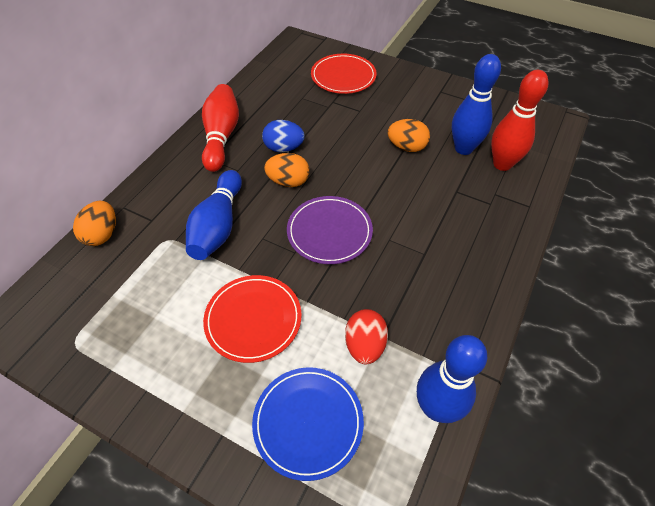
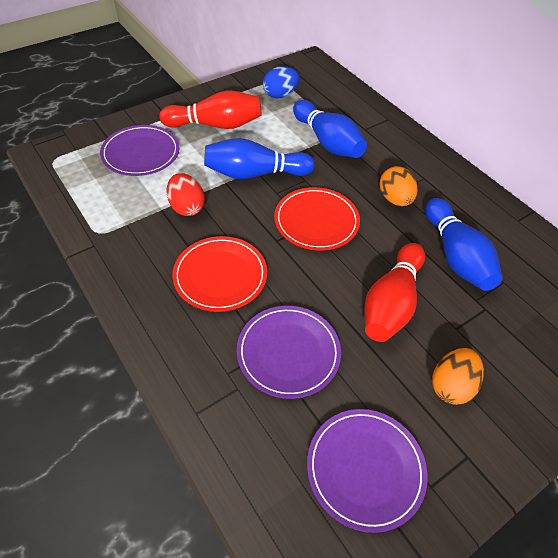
blue plate: 1 -> 0
orange egg: 3 -> 2
purple plate: 1 -> 3

